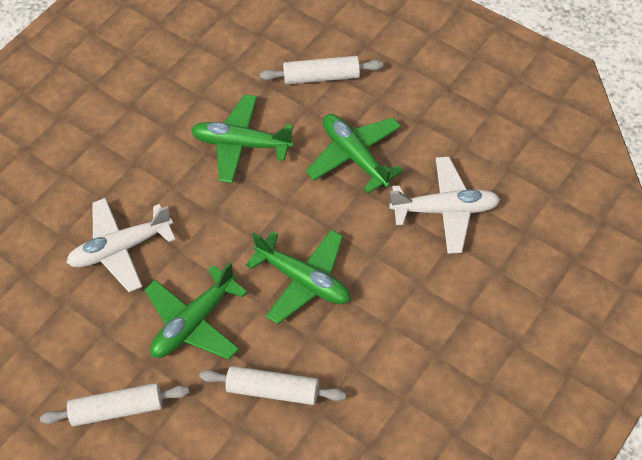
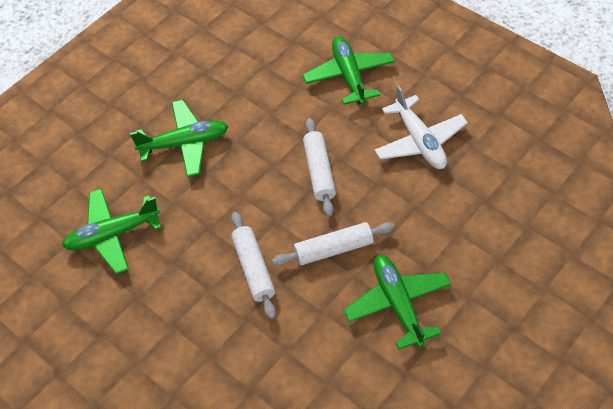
white plane: 2 -> 1

